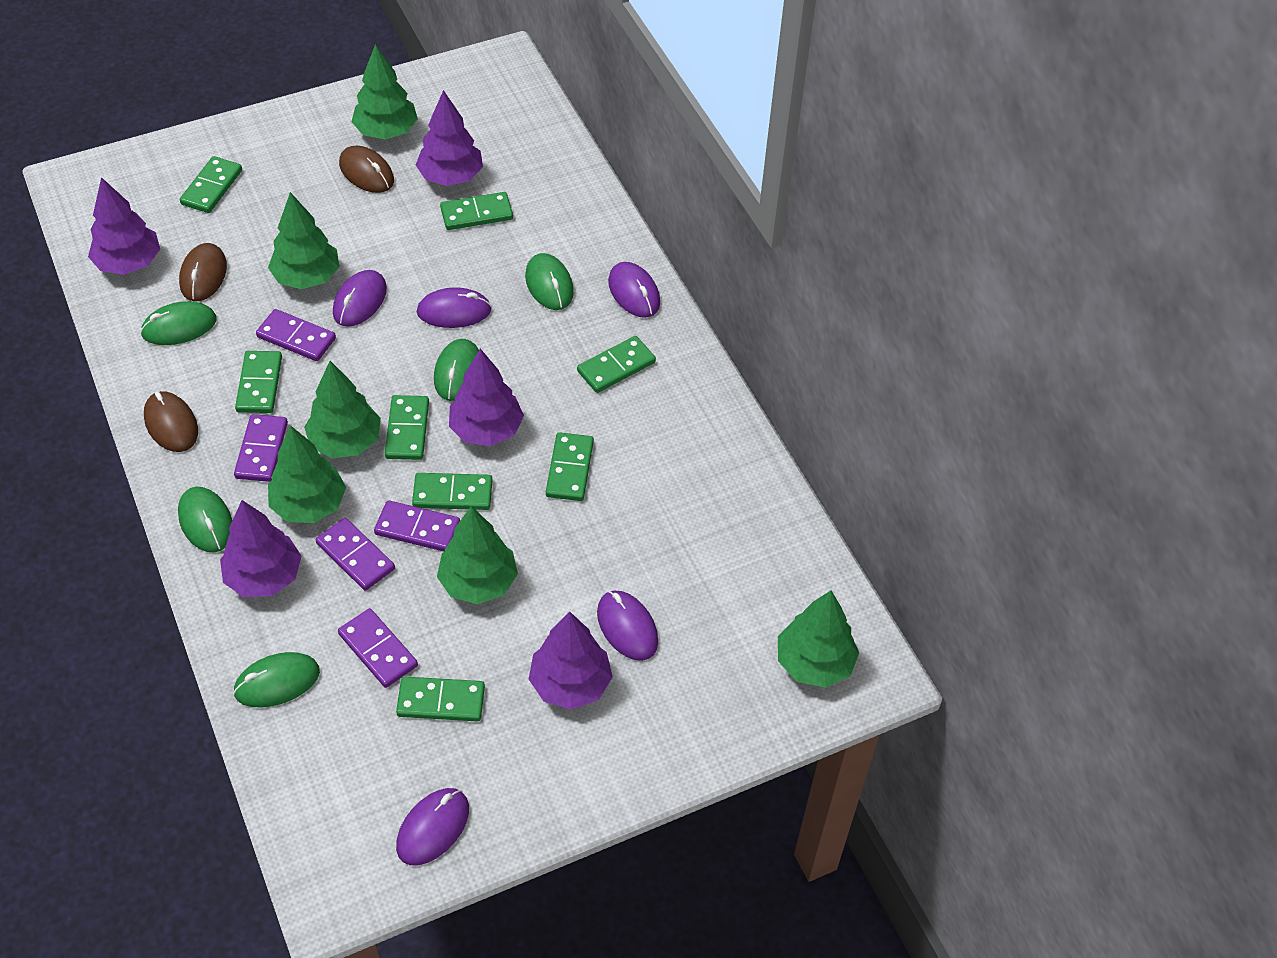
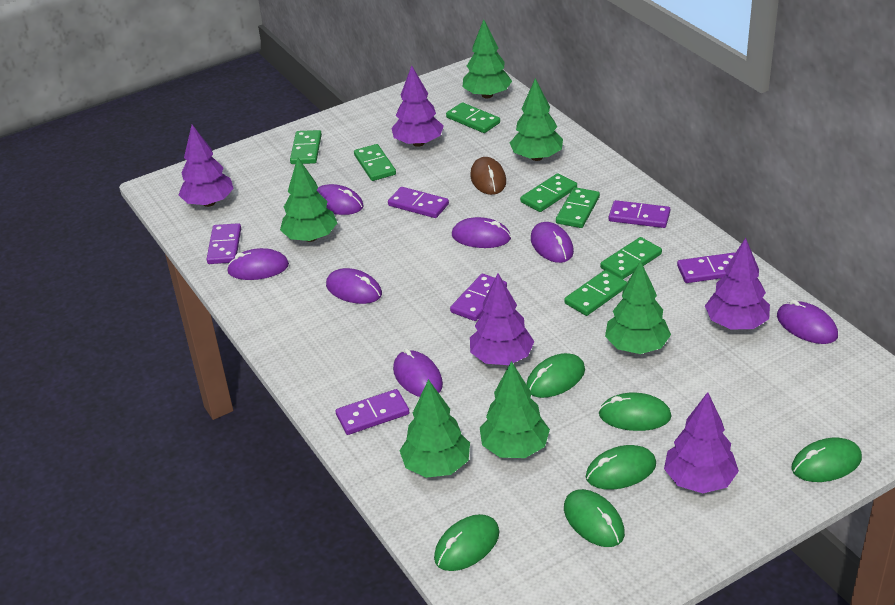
brown mouse: 3 -> 1
green domino: 8 -> 7
green mouse: 5 -> 6
purple domino: 5 -> 6
purple mouse: 5 -> 7

